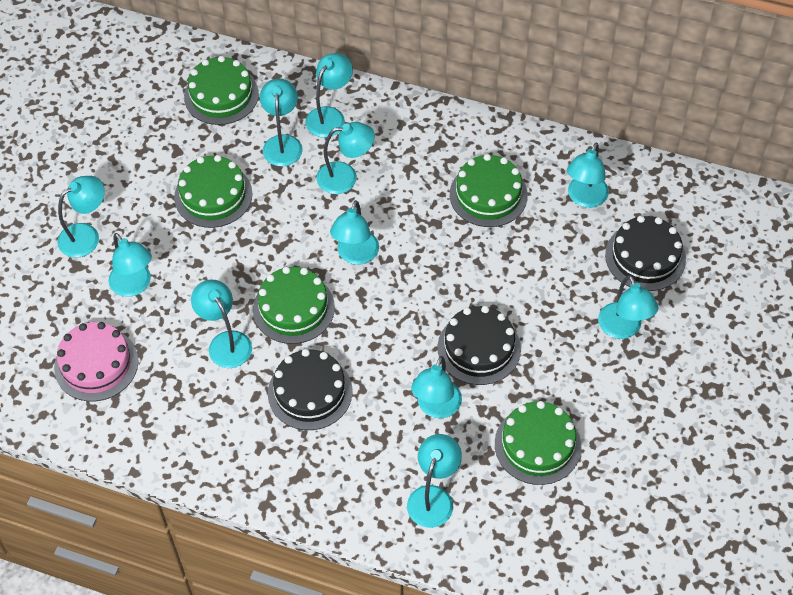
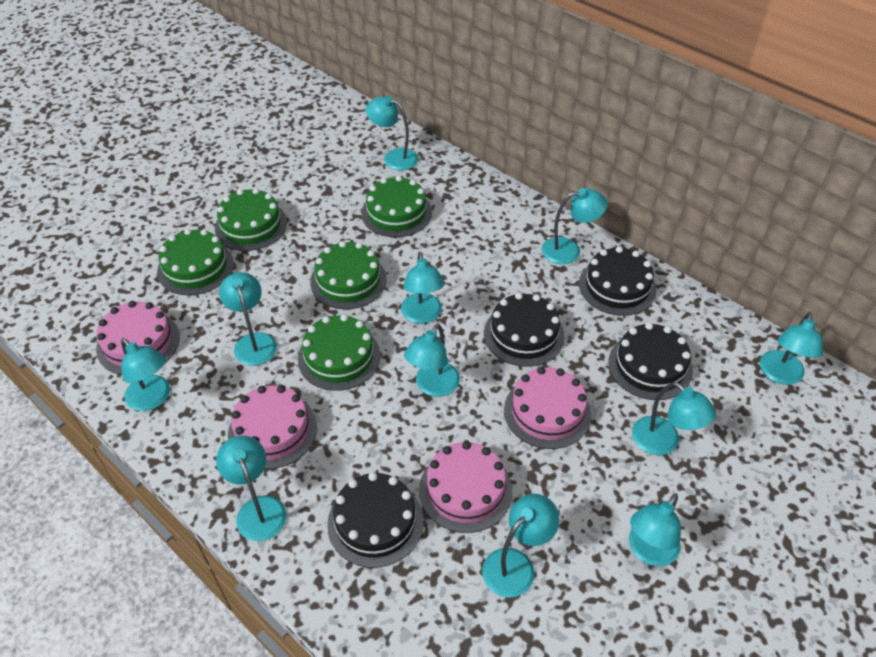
black cake: 3 -> 4
pink cake: 1 -> 4

